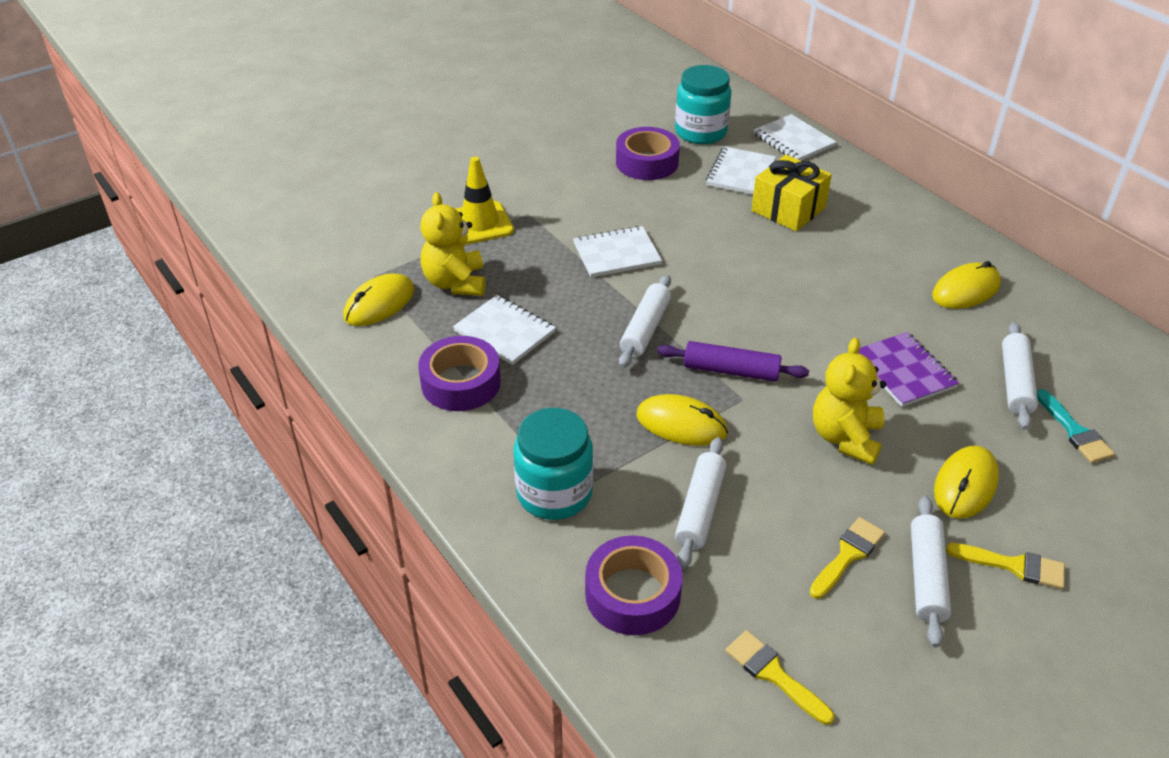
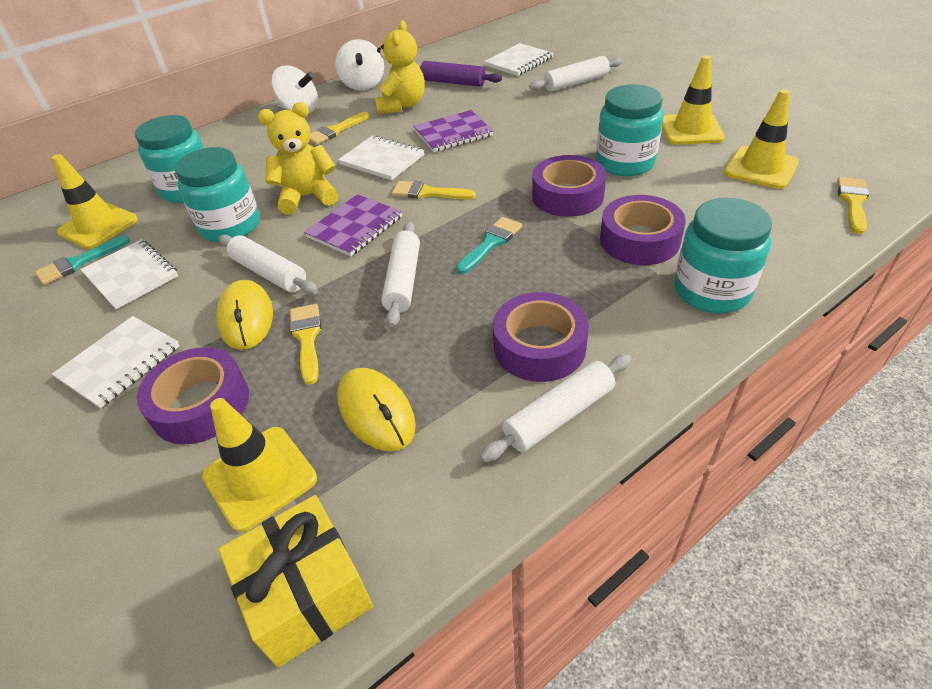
purple notebook: 1 -> 2
purple tape: 3 -> 4
turquoise brush: 1 -> 2
turquoise jar: 2 -> 4
white spinning top: 0 -> 2
yellow brush: 3 -> 4
yellow mouse: 4 -> 2
yellow traffic cone: 1 -> 4

